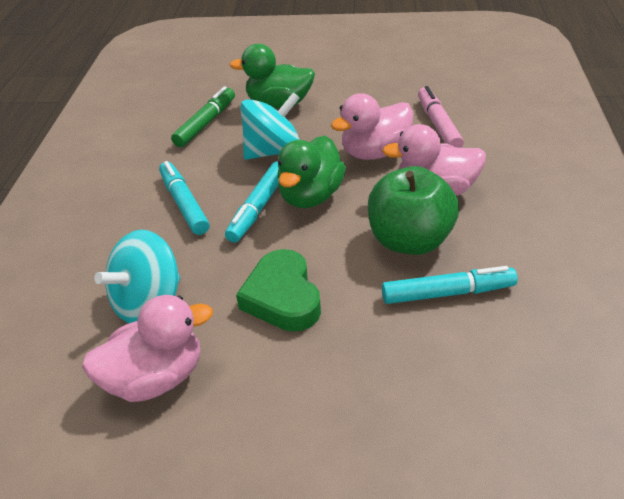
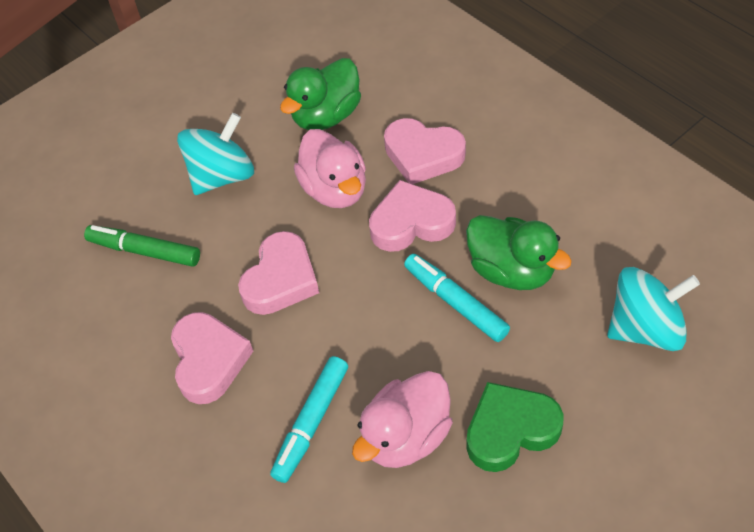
green apple: 1 -> 0
pink duck: 3 -> 2
pink heart: 0 -> 4
pink marker: 1 -> 0
turquoise marker: 3 -> 2

